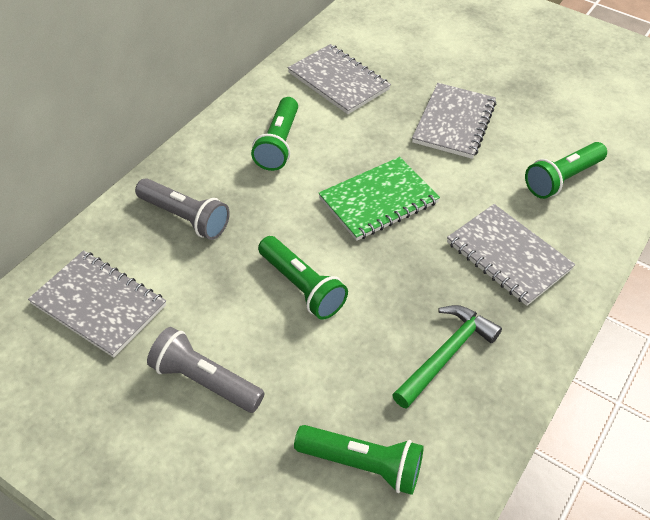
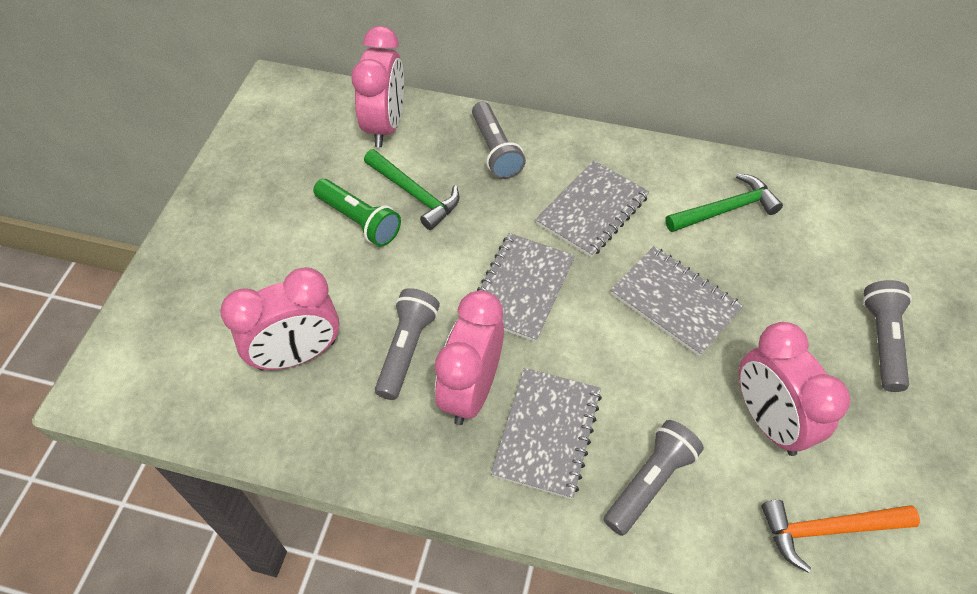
green flashlight: 4 -> 1
green hammer: 1 -> 2
green notebook: 1 -> 0
grey flashlight: 2 -> 4
orange hammer: 0 -> 1
pink clock: 0 -> 4

